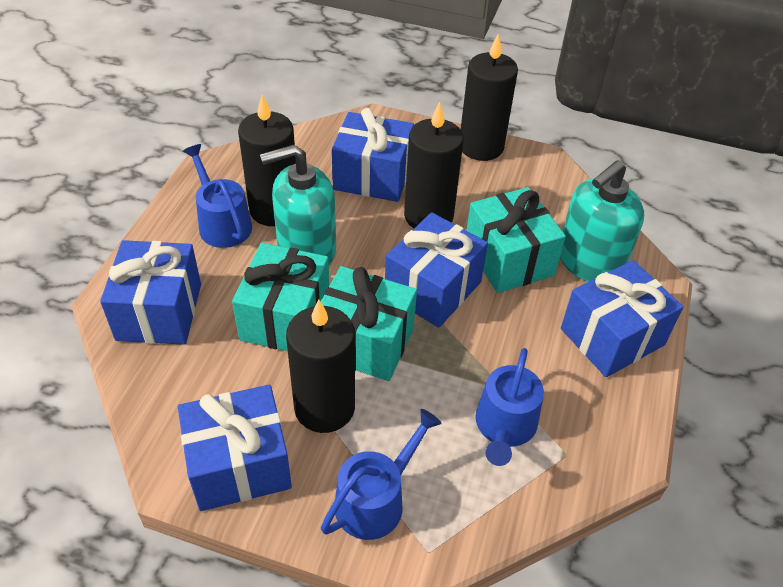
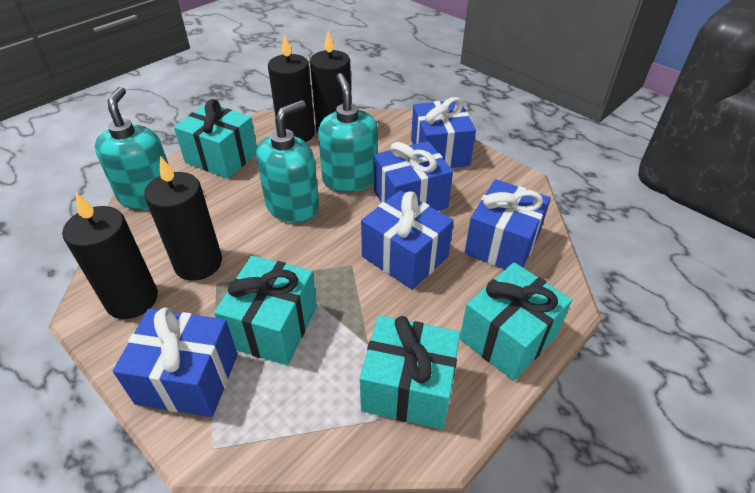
blue watering can: 3 -> 0
turquoise gift: 3 -> 4
turquoise soap dispenser: 2 -> 3

